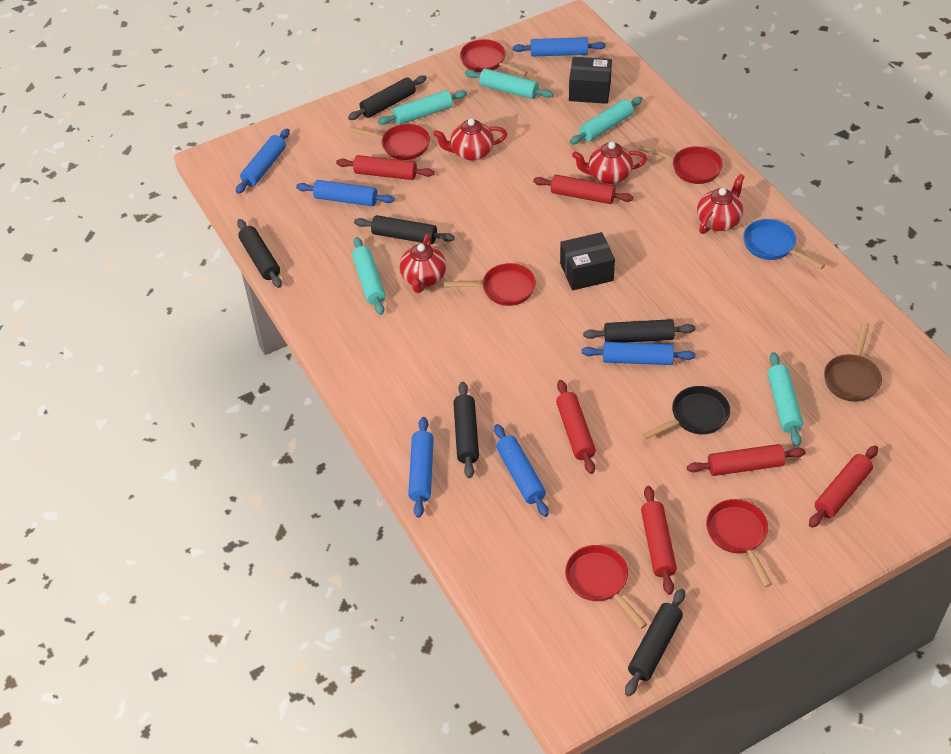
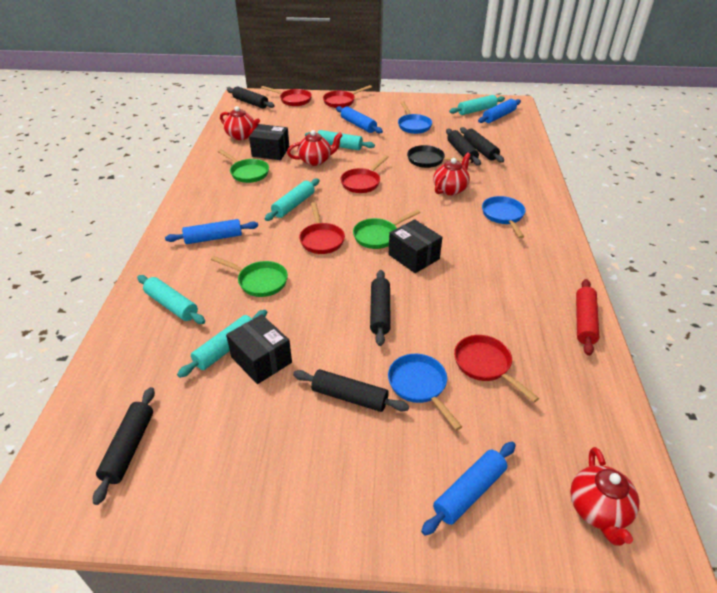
black box: 2 -> 3
blue pan: 1 -> 3
blue rolling pin: 6 -> 4
brown pan: 1 -> 0
green pan: 0 -> 3
red pan: 6 -> 5
red rolling pin: 6 -> 1

